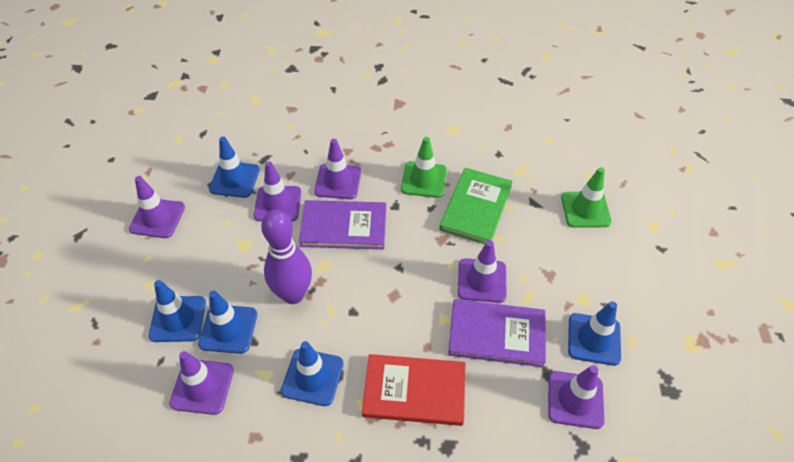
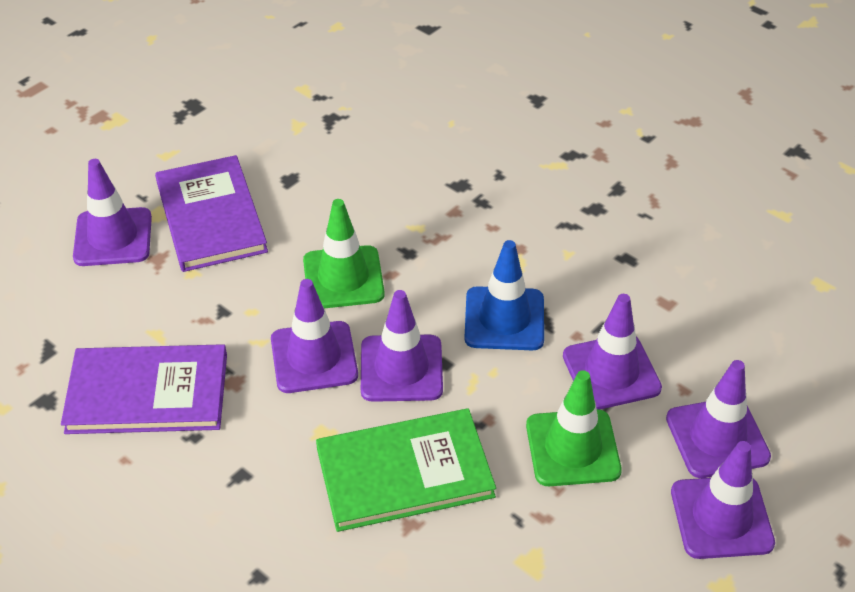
blue traffic cone: 5 -> 1
purple bowling pin: 1 -> 0
red book: 1 -> 0

